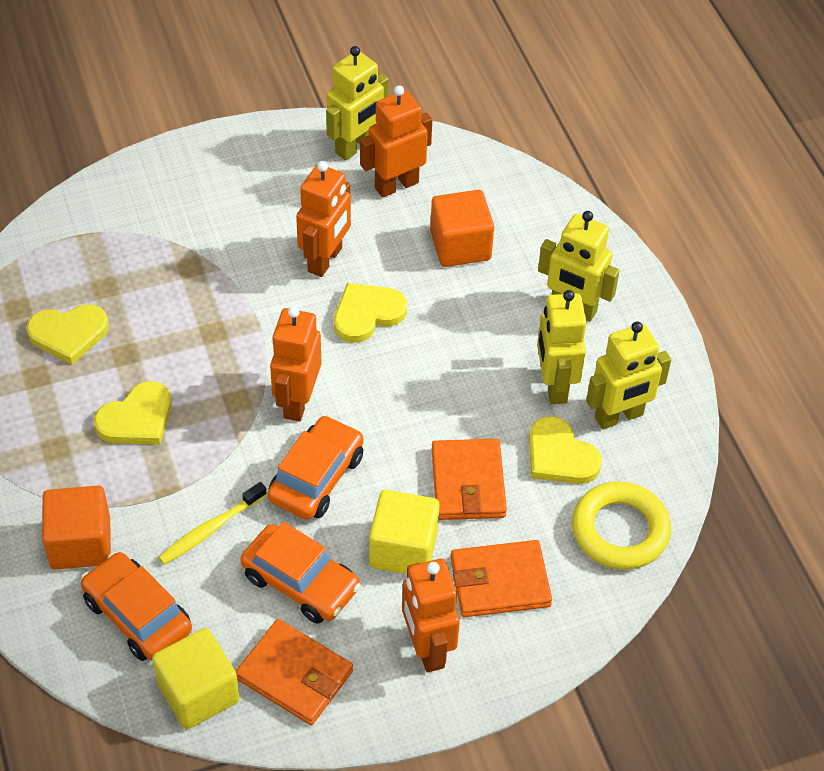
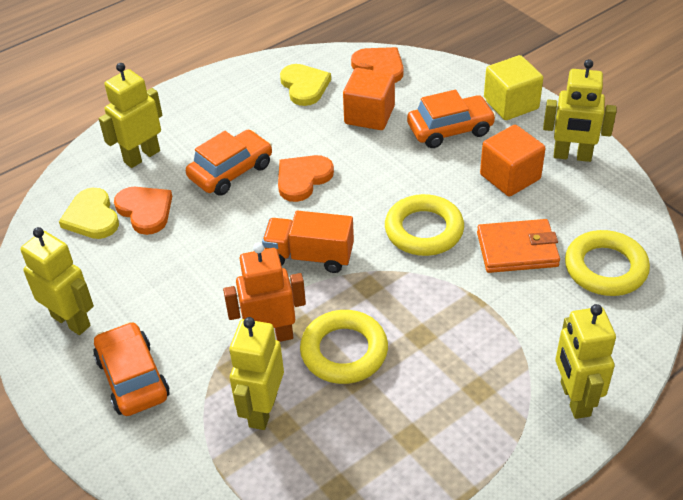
orange heart: 0 -> 3
orange robot: 4 -> 1
orange truck: 0 -> 1
orange wallet: 3 -> 1
yellow cube: 2 -> 1
yellow heart: 4 -> 2
yellow ring: 1 -> 3
yellow robot: 4 -> 5
yellow toothbrush: 1 -> 0

